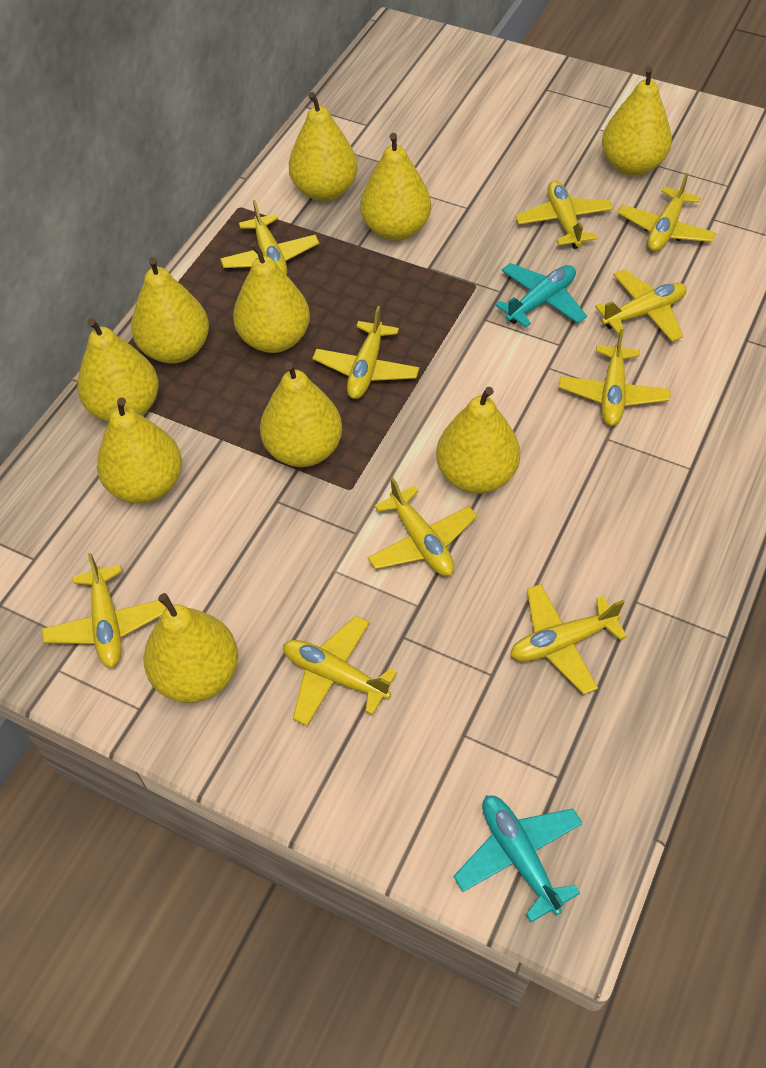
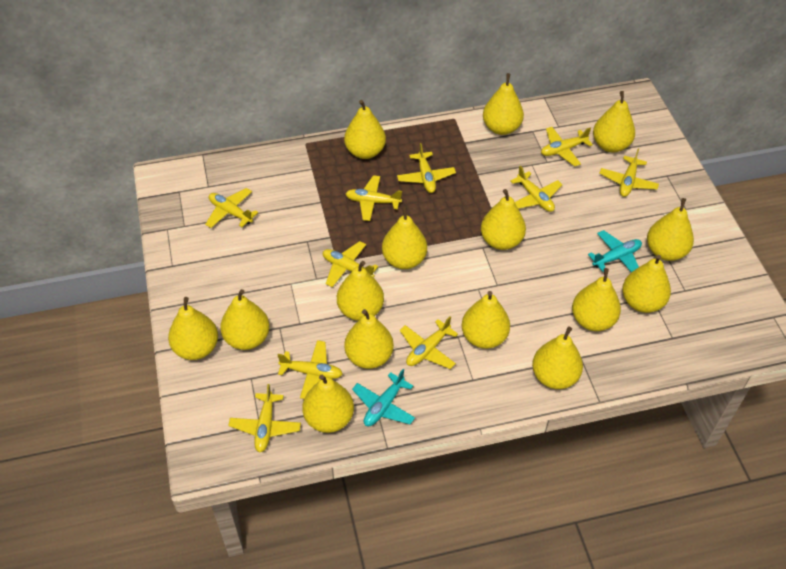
yellow pear: 10 -> 15

